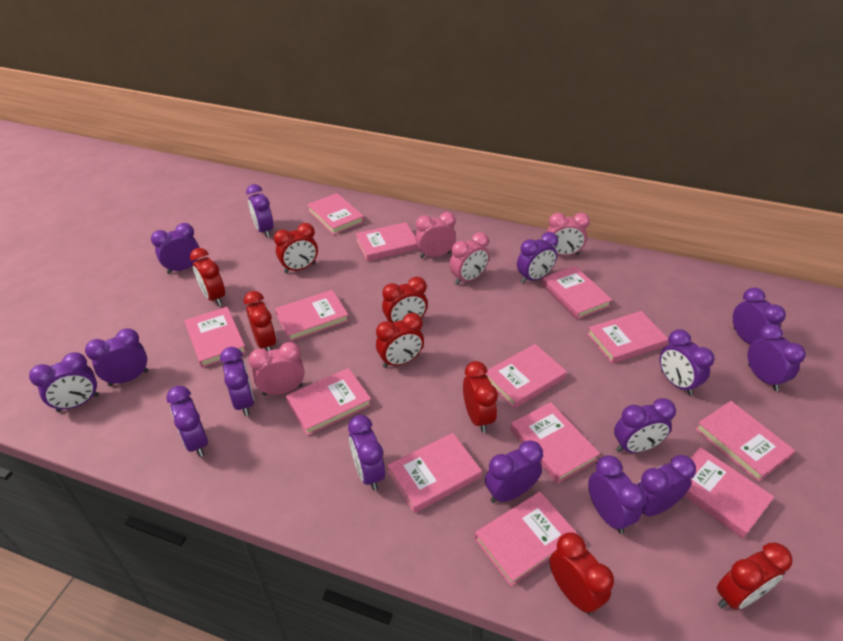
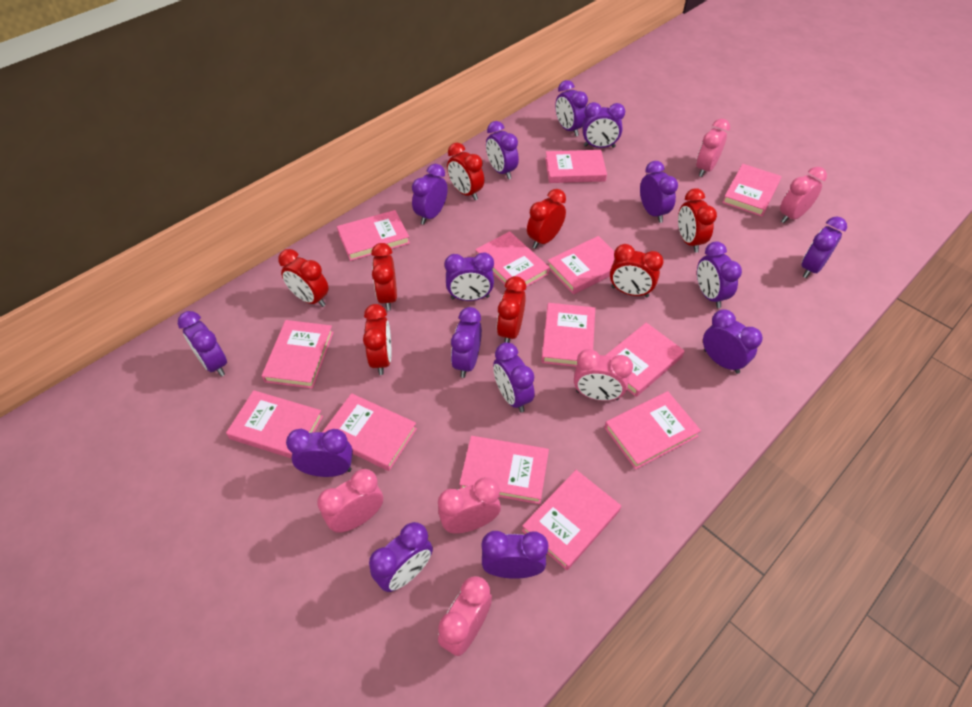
pink clock: 4 -> 6

